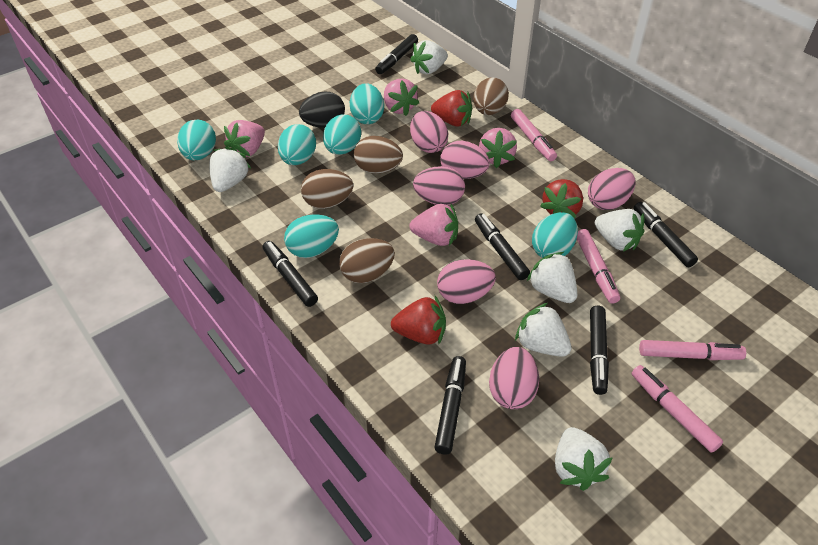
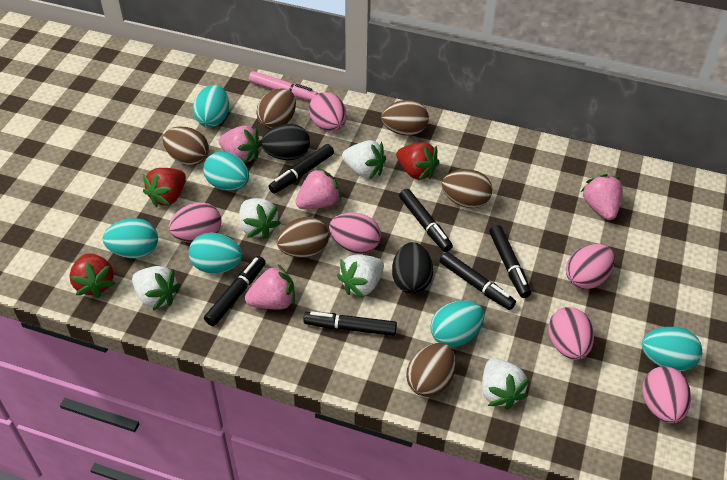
black egg: 1 -> 2
brown egg: 4 -> 6
pink marker: 4 -> 1
white strawberry: 6 -> 5

